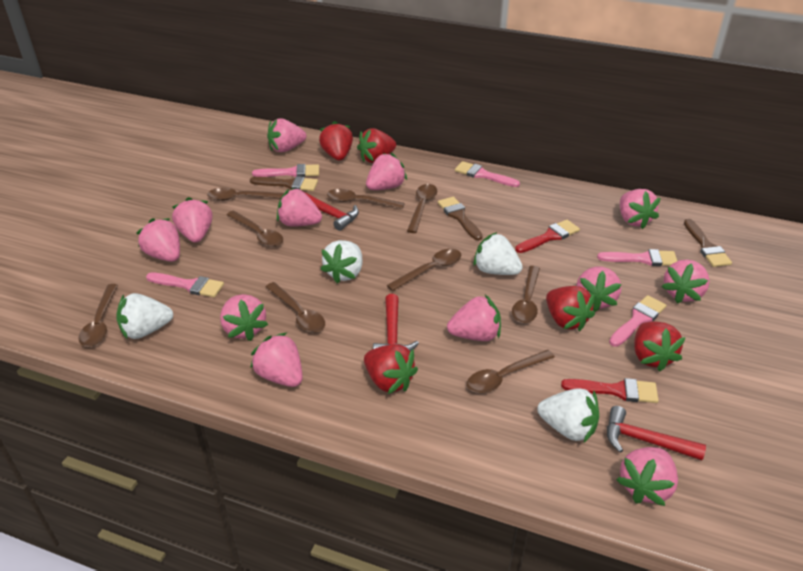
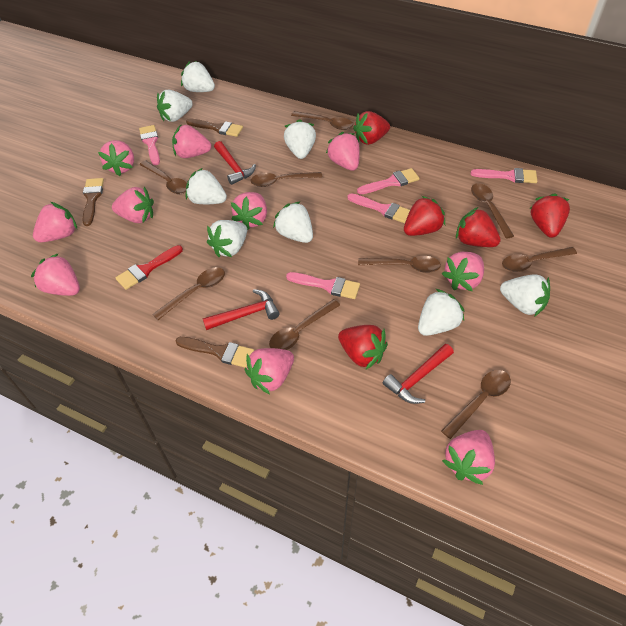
pink strawberry: 12 -> 10
red brush: 2 -> 1
white strawberry: 4 -> 8

